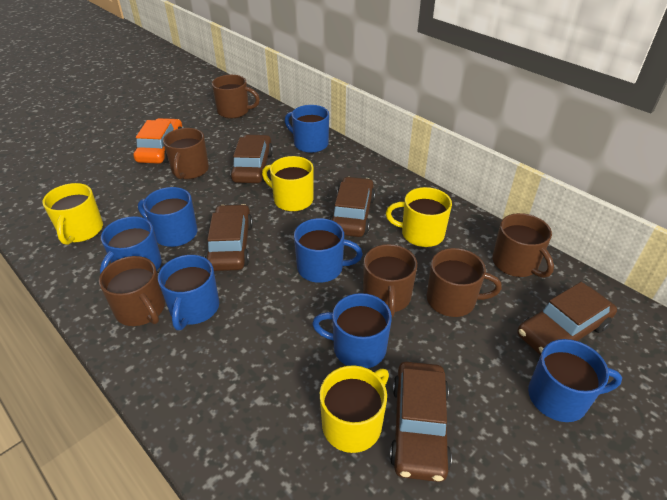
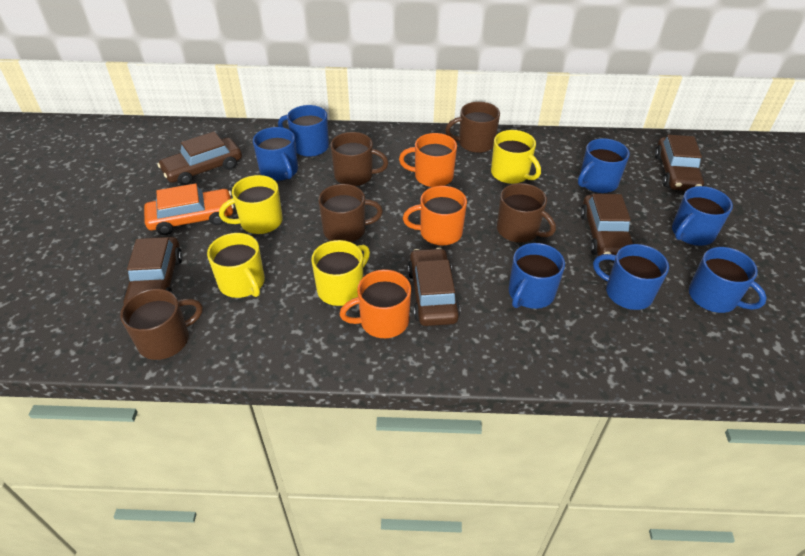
brown mug: 6 -> 5
orange mug: 0 -> 3

